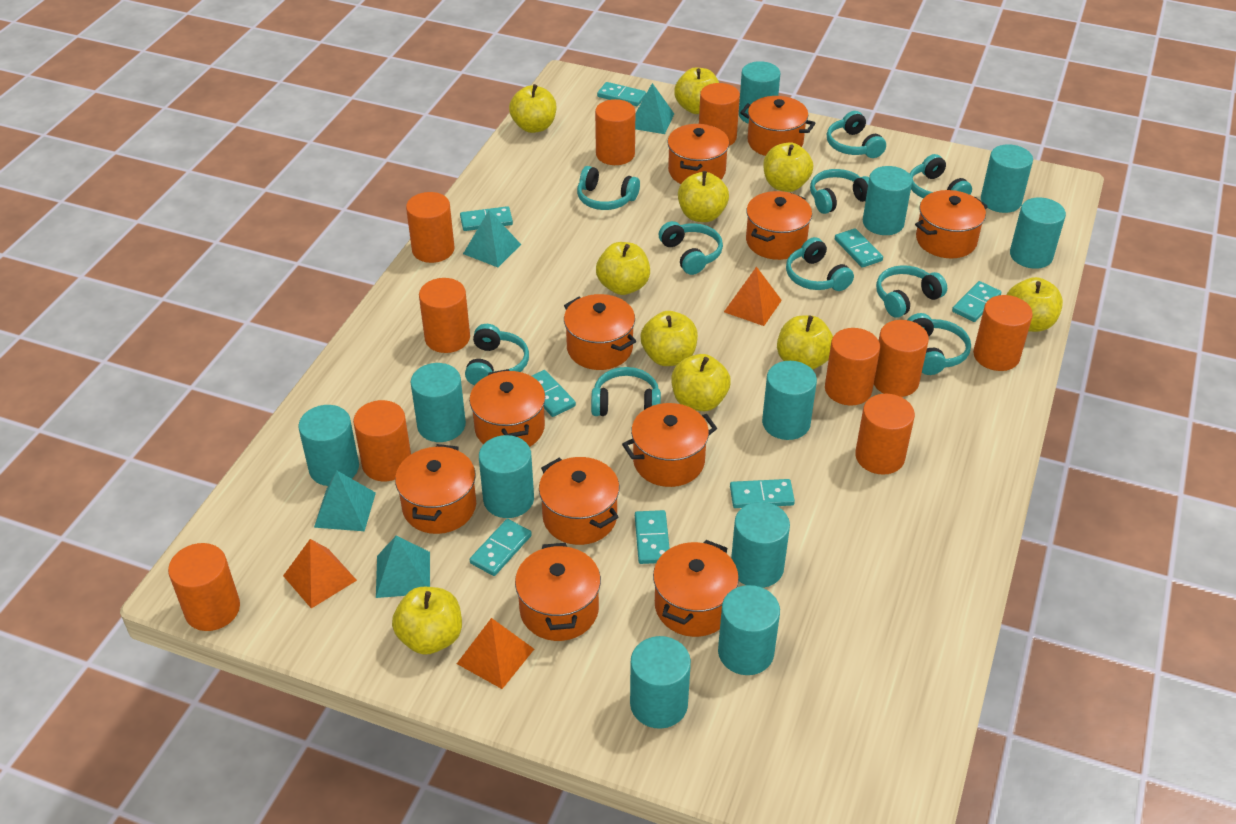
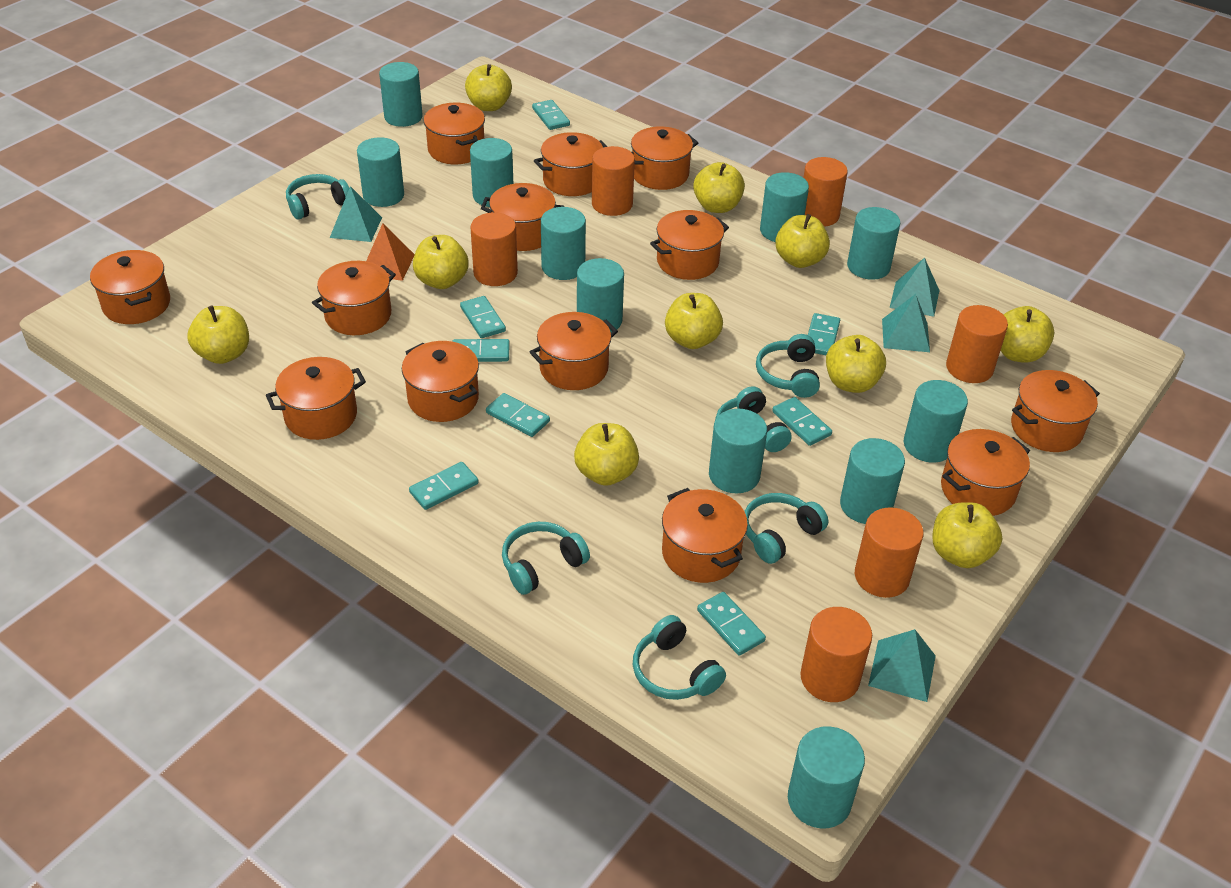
orange cylinder: 10 -> 6
orange pot: 11 -> 13
orange pyramid: 3 -> 1
turquoise headphones: 10 -> 6

